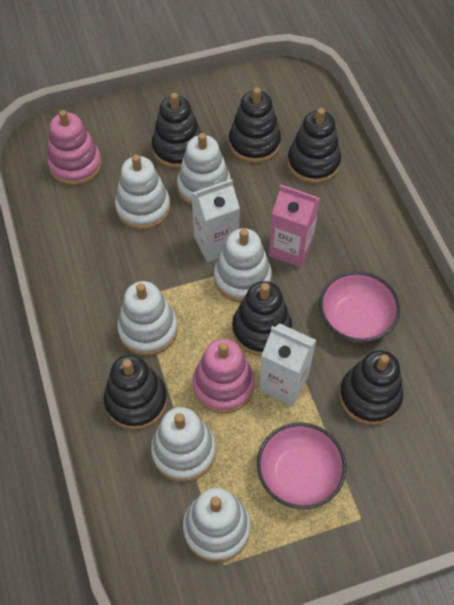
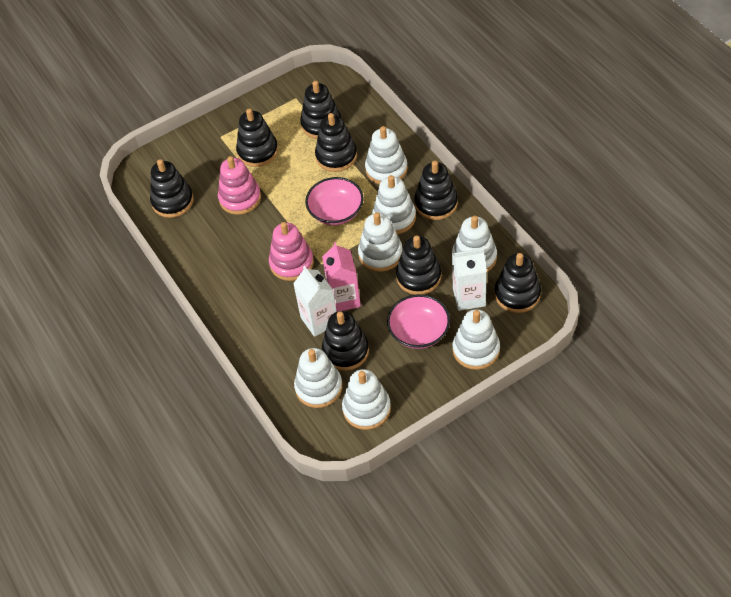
black stacking toy: 6 -> 8
white stacking toy: 6 -> 7

